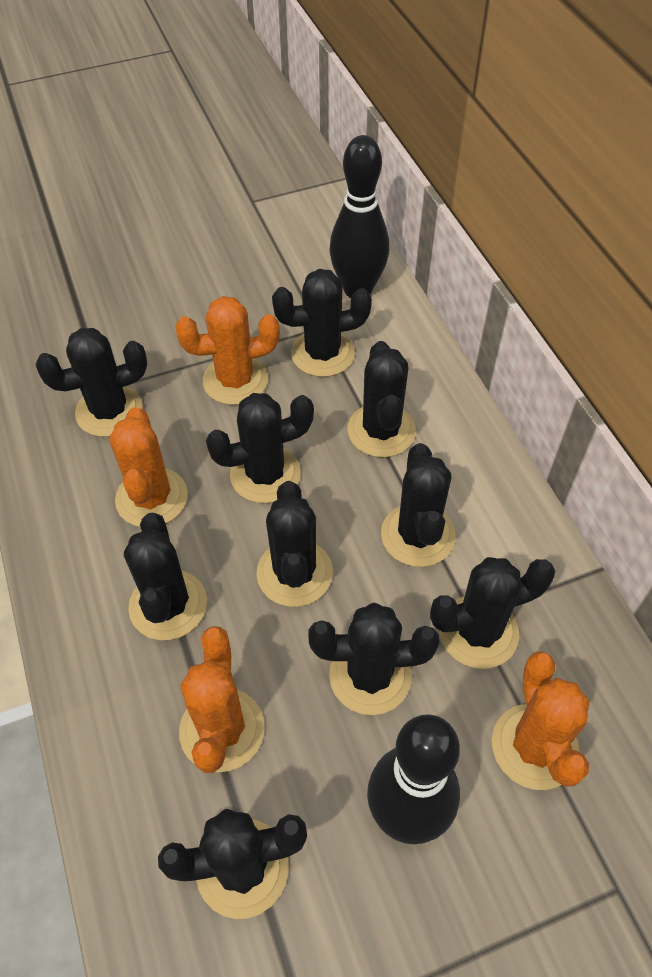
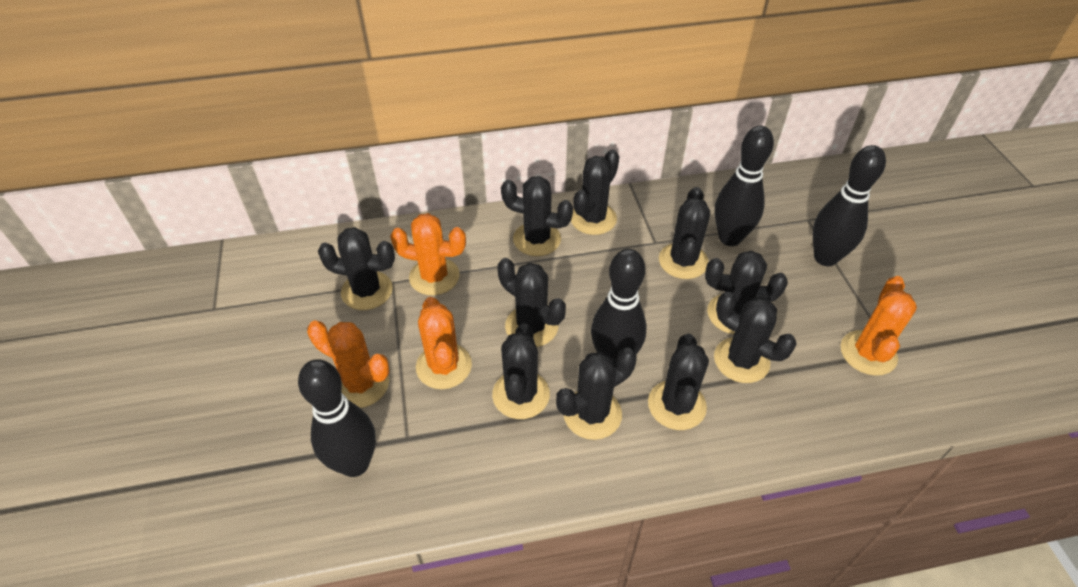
black bowling pin: 2 -> 4

